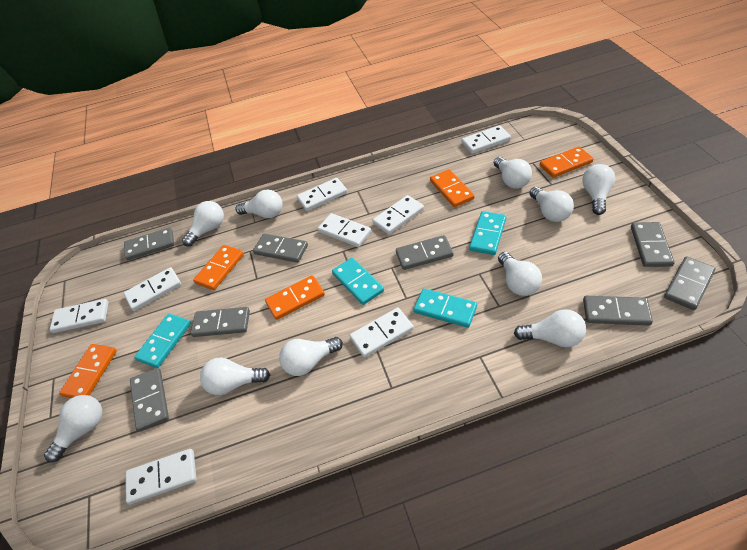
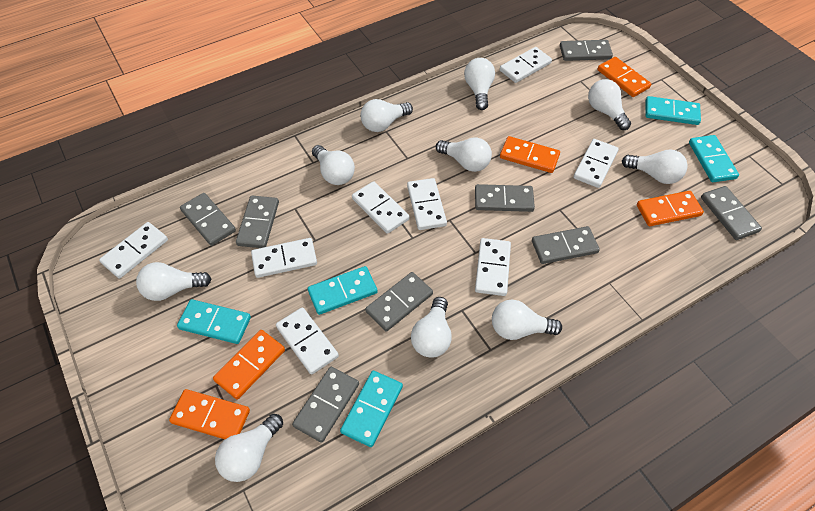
turquoise domino: 4 -> 5

